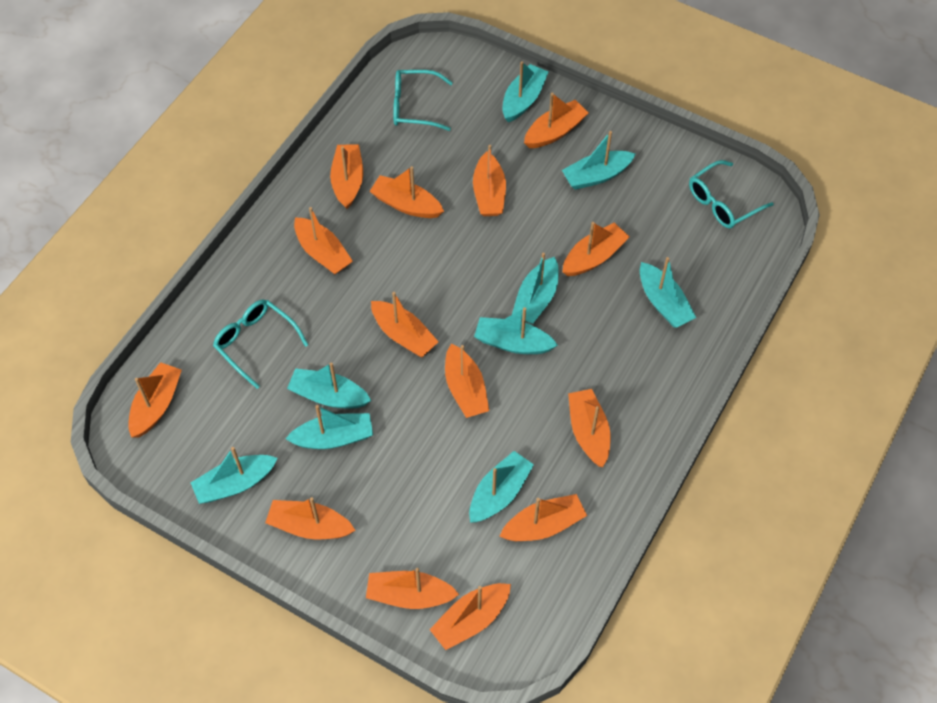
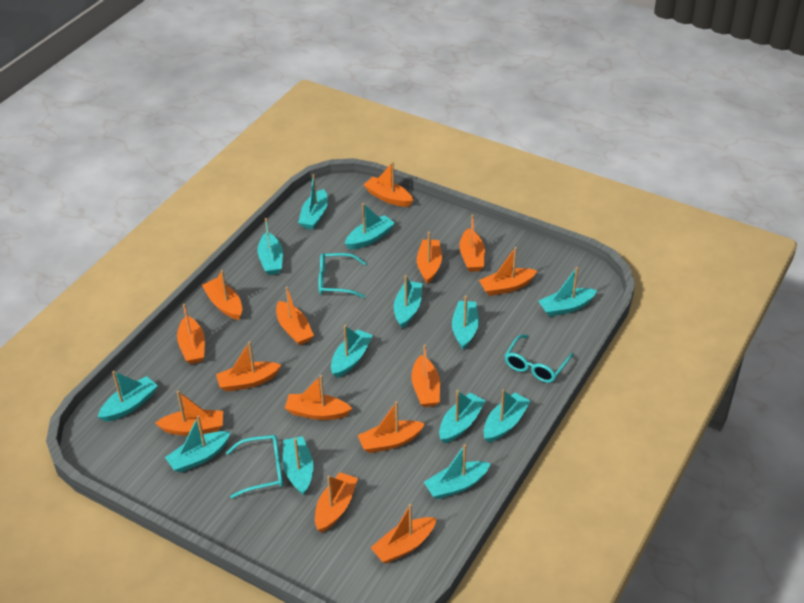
turquoise boat: 9 -> 13

